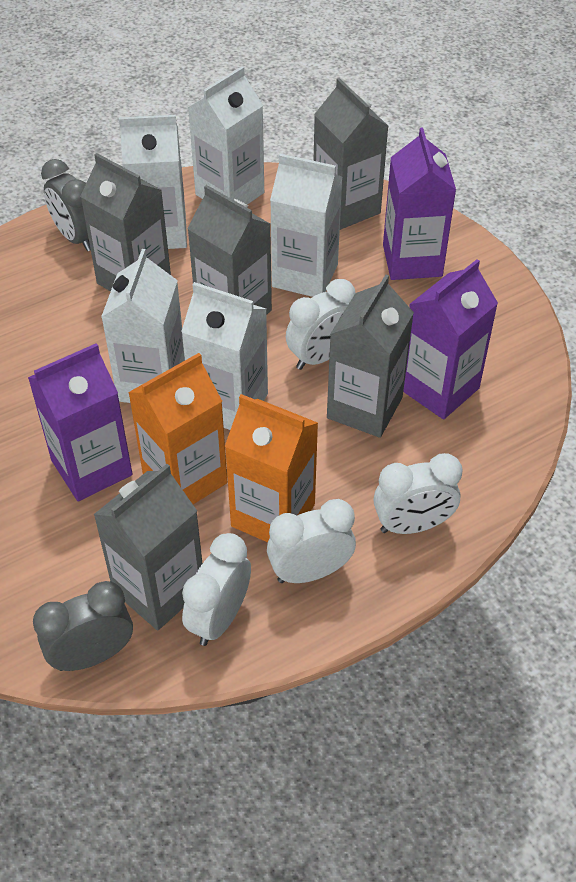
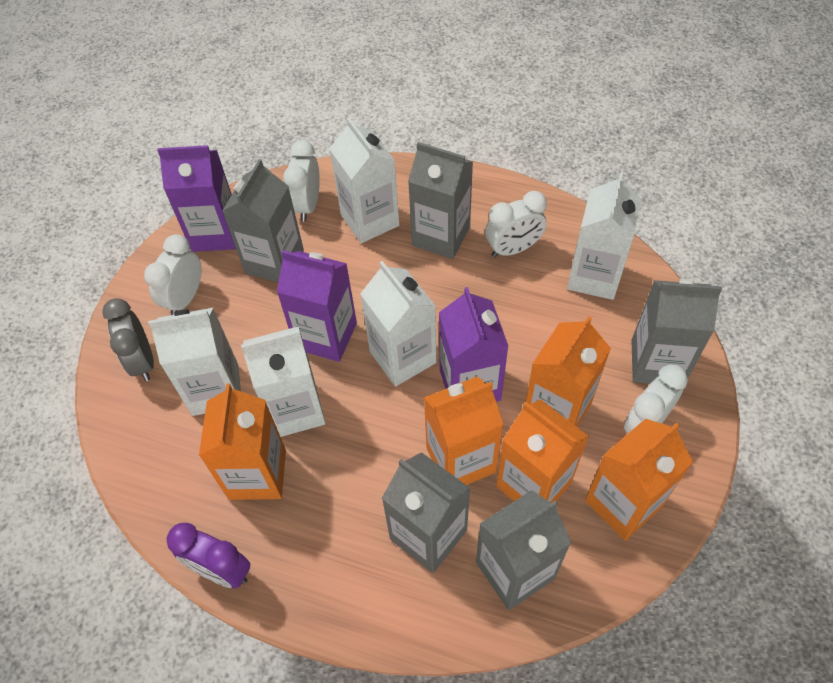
grey clock: 2 -> 1
orange carton: 2 -> 5
purple clock: 0 -> 1

